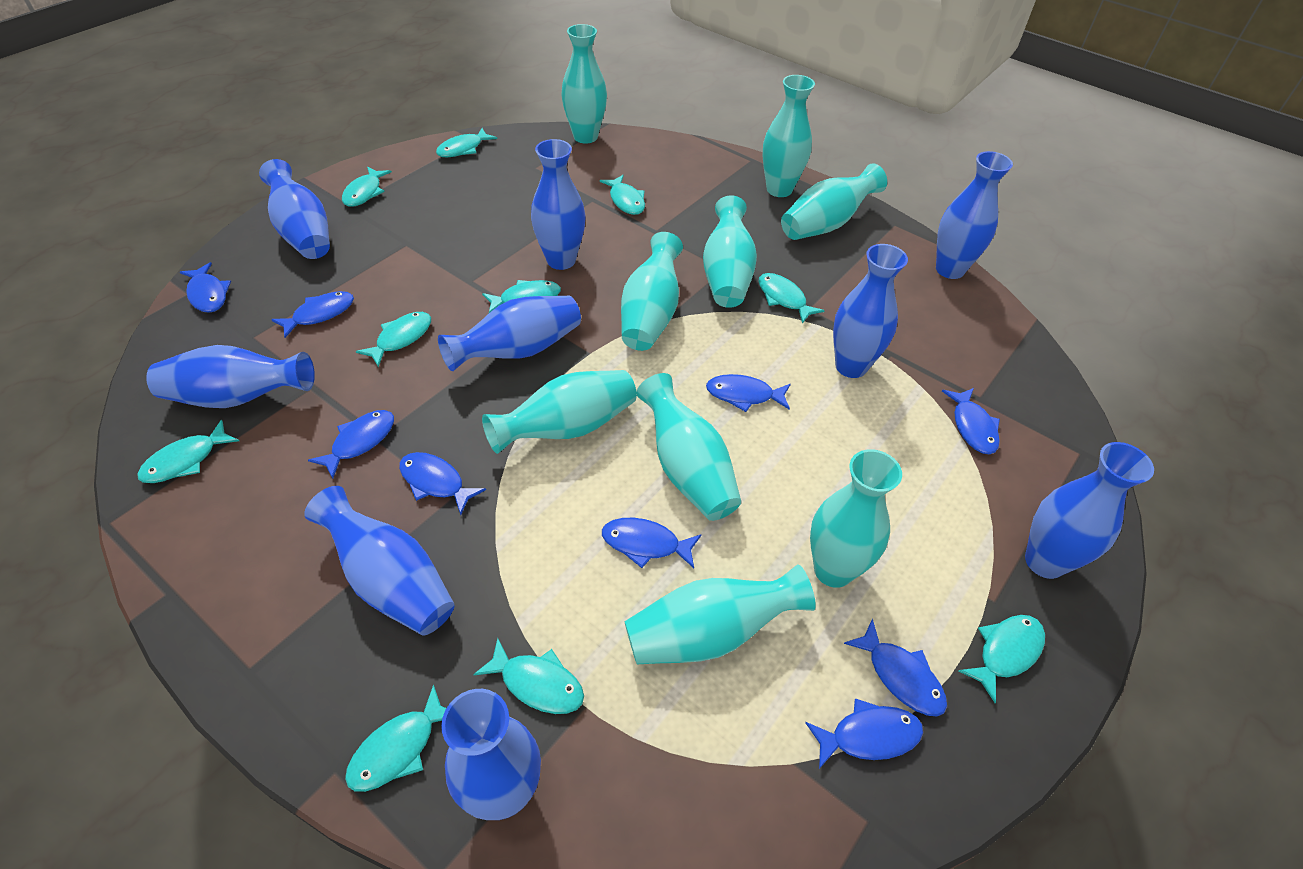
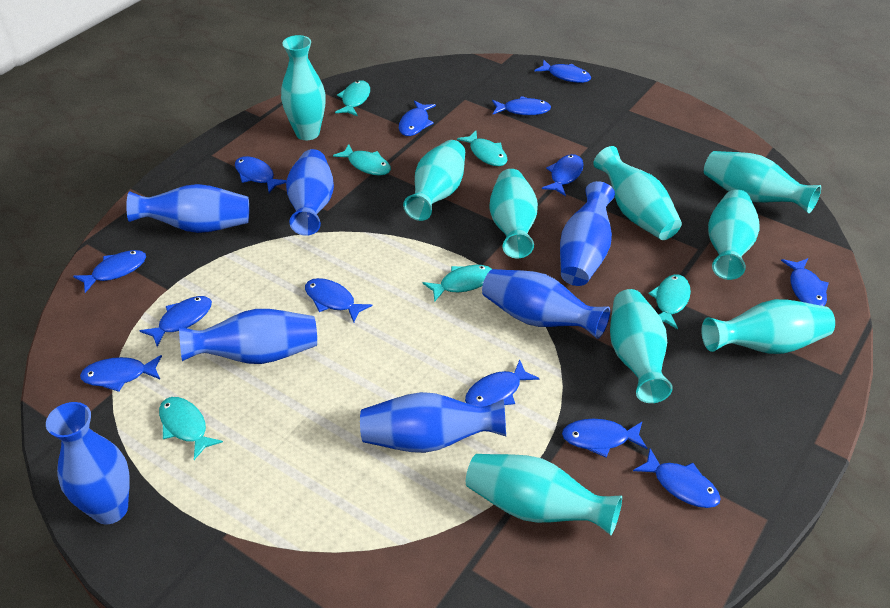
blue fish: 9 -> 13
blue vase: 9 -> 7
turquoise fish: 10 -> 6

